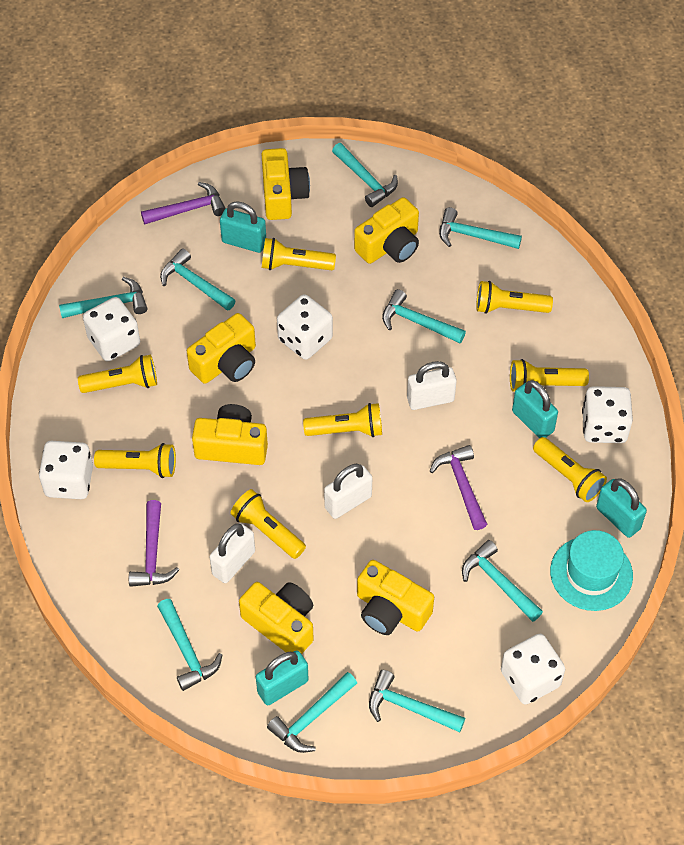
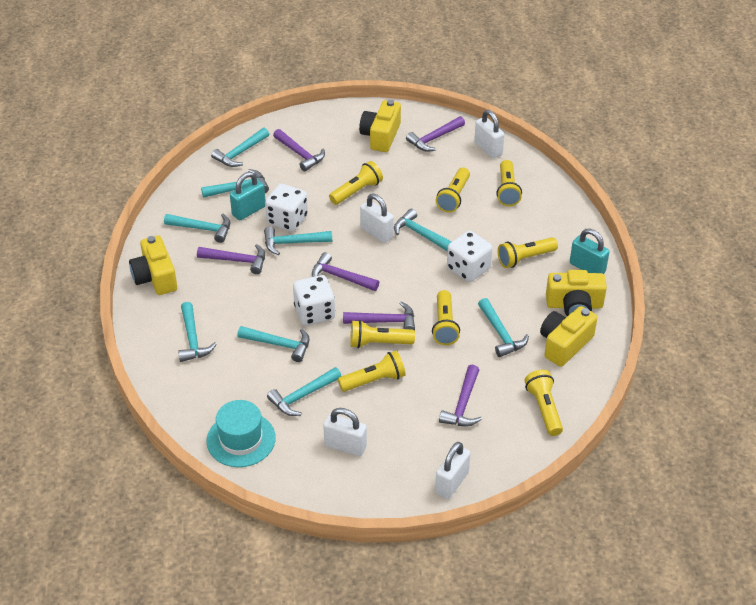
purple hammer: 3 -> 6
turquoise padlock: 4 -> 2
white dice: 5 -> 3
white padlock: 3 -> 4
yellow camera: 6 -> 4

